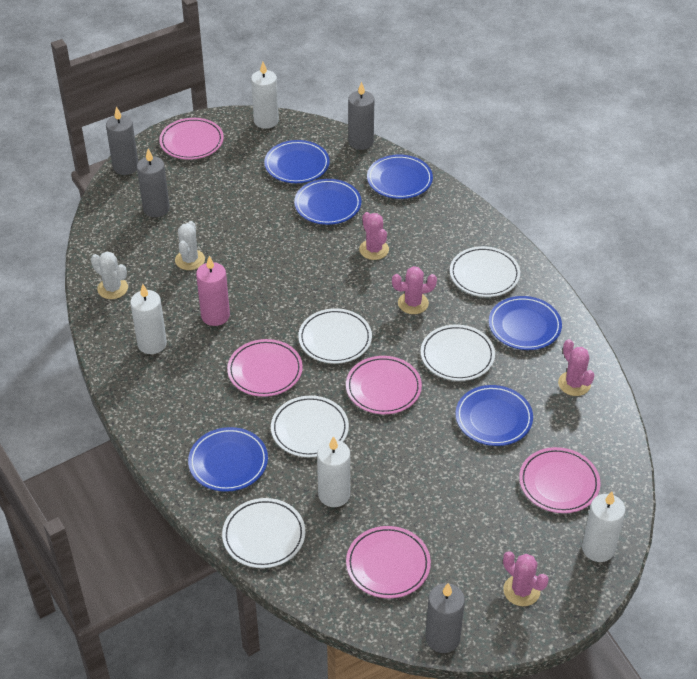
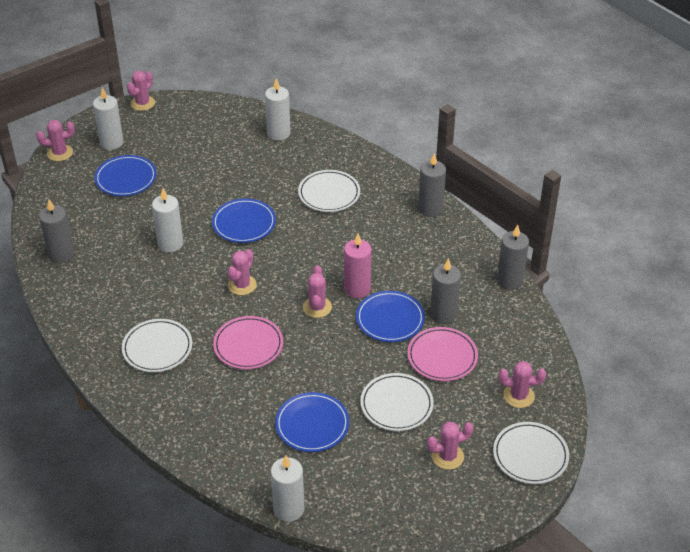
blue plate: 6 -> 4
pink cactus: 4 -> 6
pink plate: 5 -> 2
white cactus: 2 -> 0
white plate: 5 -> 4

